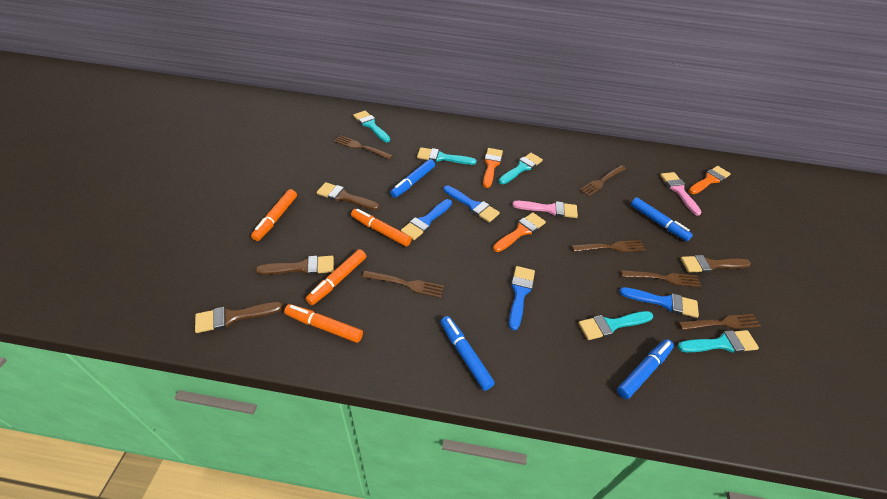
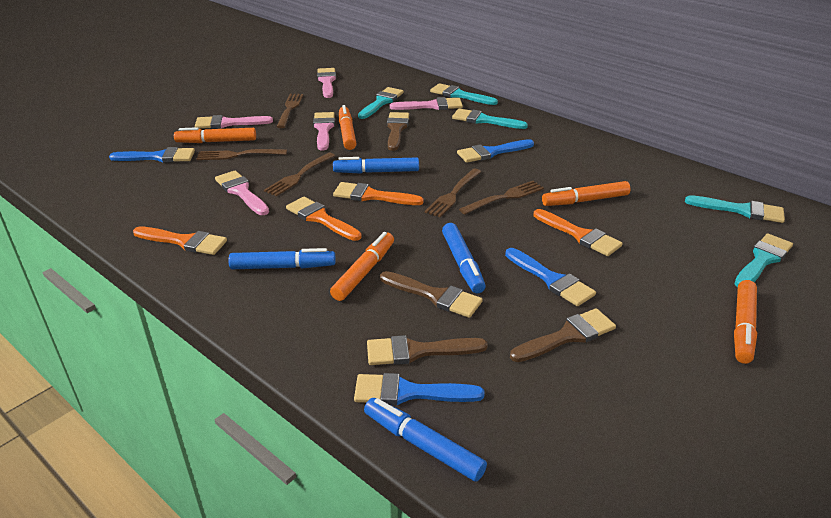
brown fork: 6 -> 5
orange brush: 3 -> 4
orange marker: 4 -> 5
pink brush: 2 -> 5

